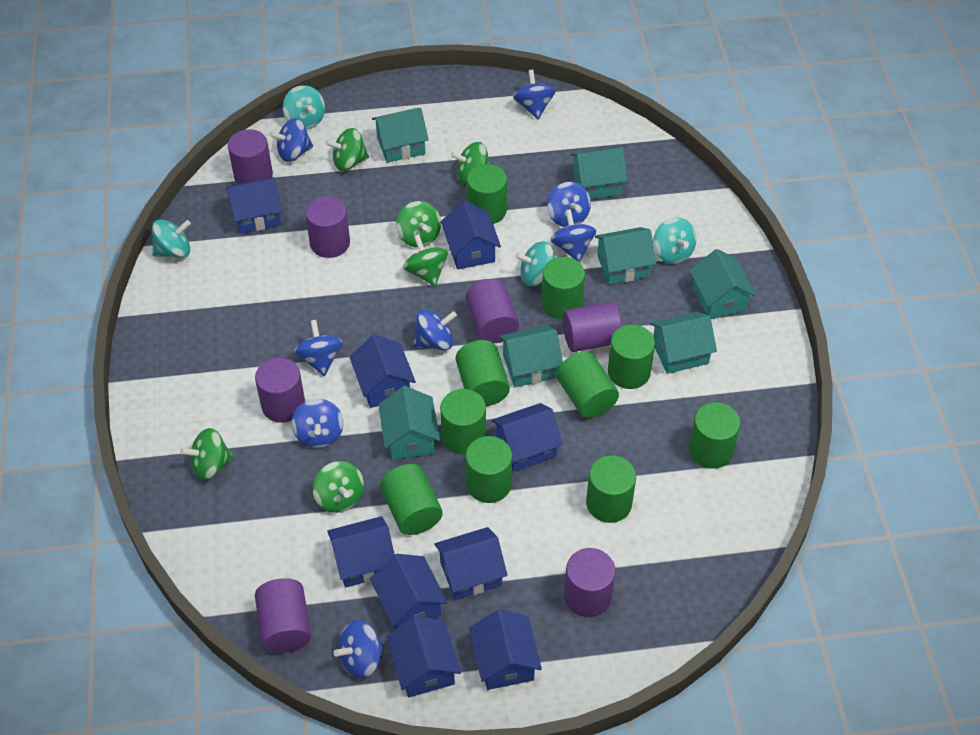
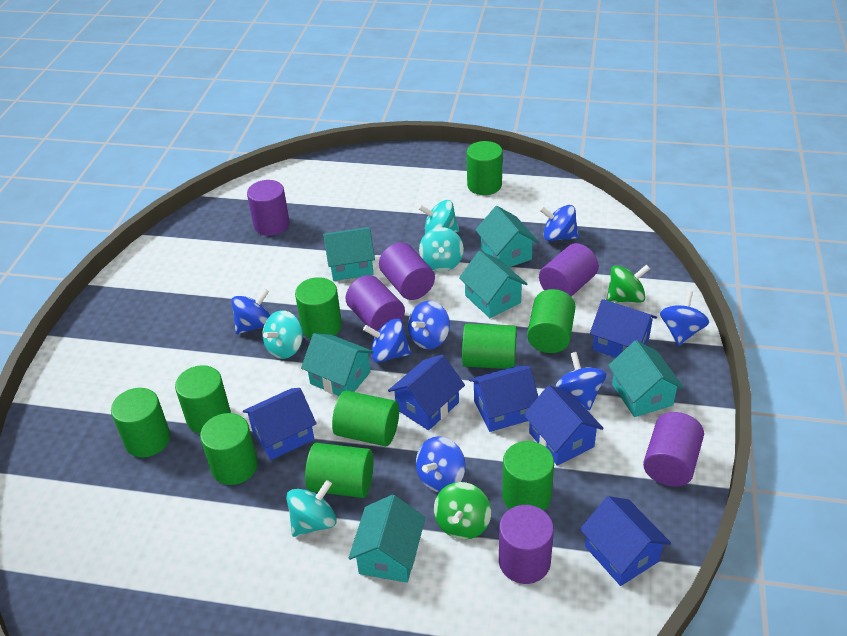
blue house: 9 -> 6
blue spinning top: 8 -> 7
green spinning top: 6 -> 2
purple cylinder: 7 -> 6
turquoise house: 7 -> 6

